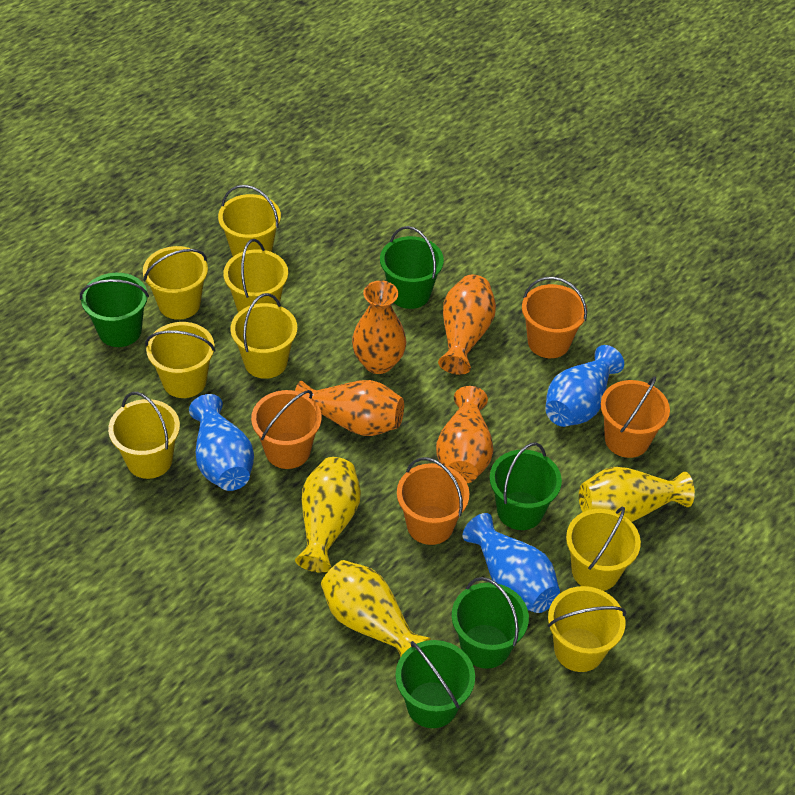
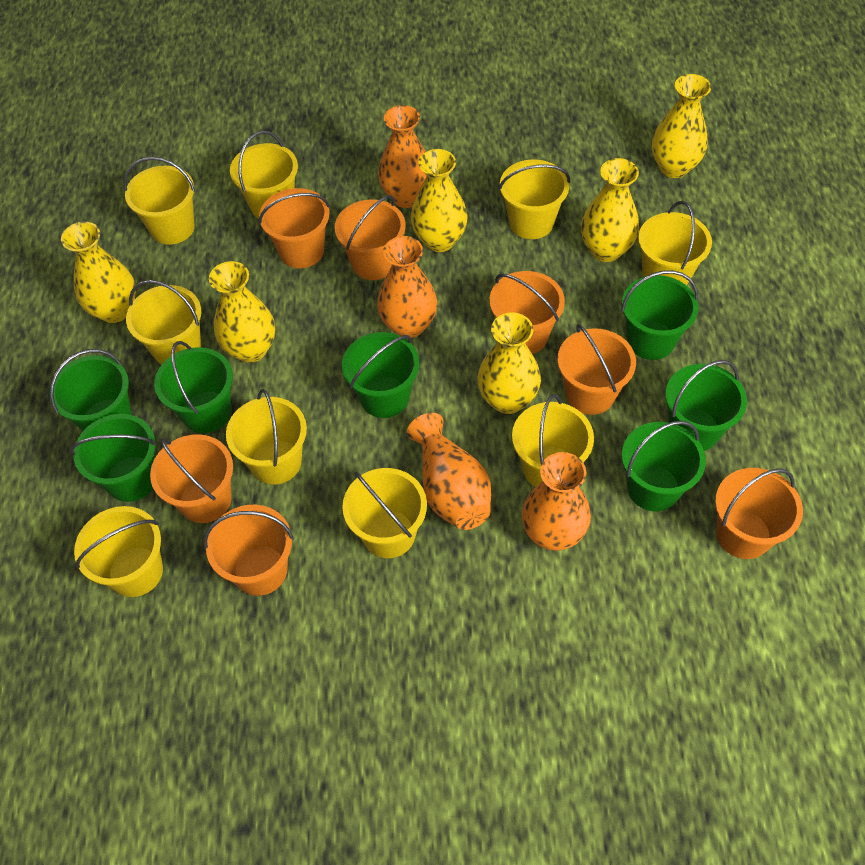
blue vase: 3 -> 0
green bucket: 5 -> 7
orange bucket: 4 -> 7
yellow bucket: 8 -> 9
yellow vase: 3 -> 6

